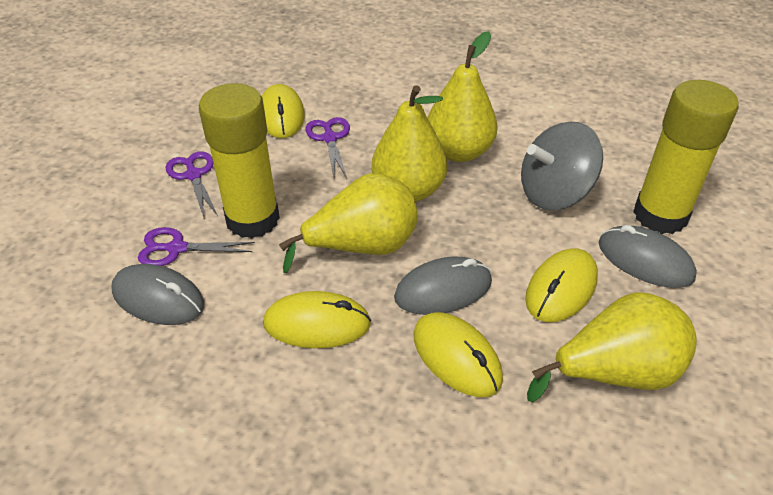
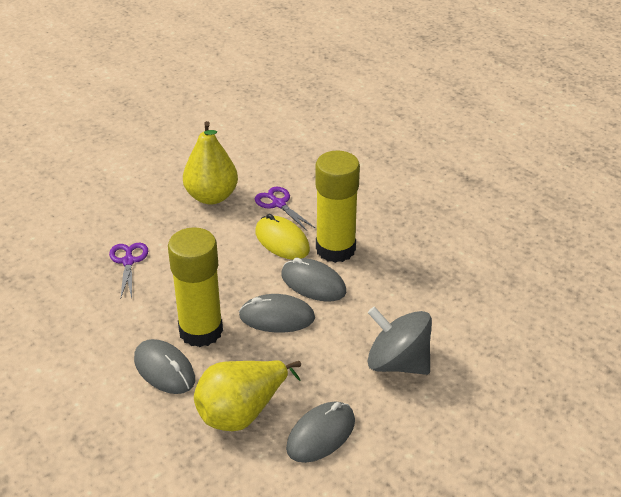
grey mouse: 3 -> 4
purple scissors: 3 -> 2
yellow mouse: 4 -> 1
yellow pear: 4 -> 2

